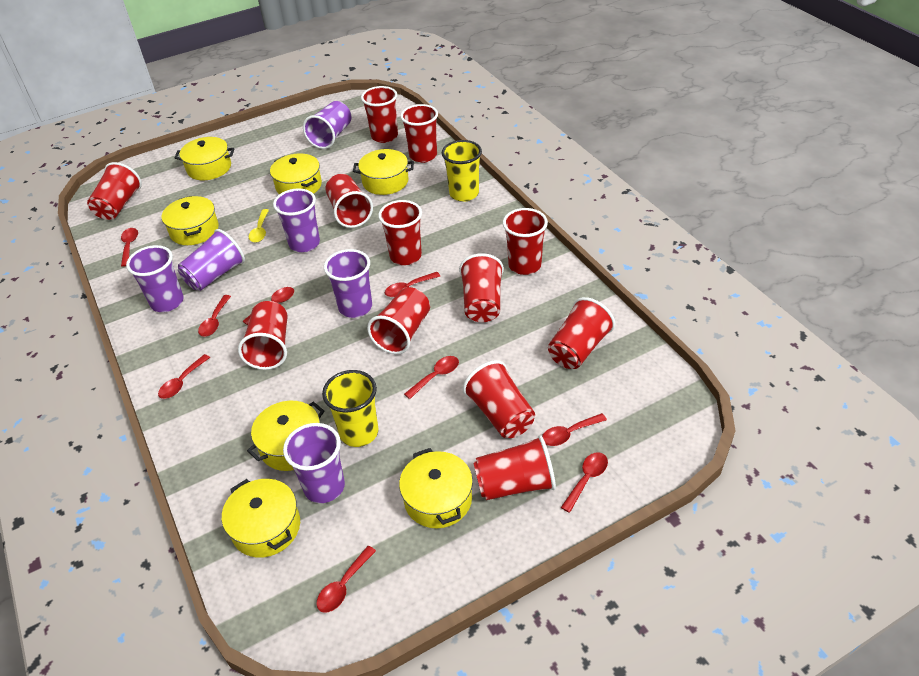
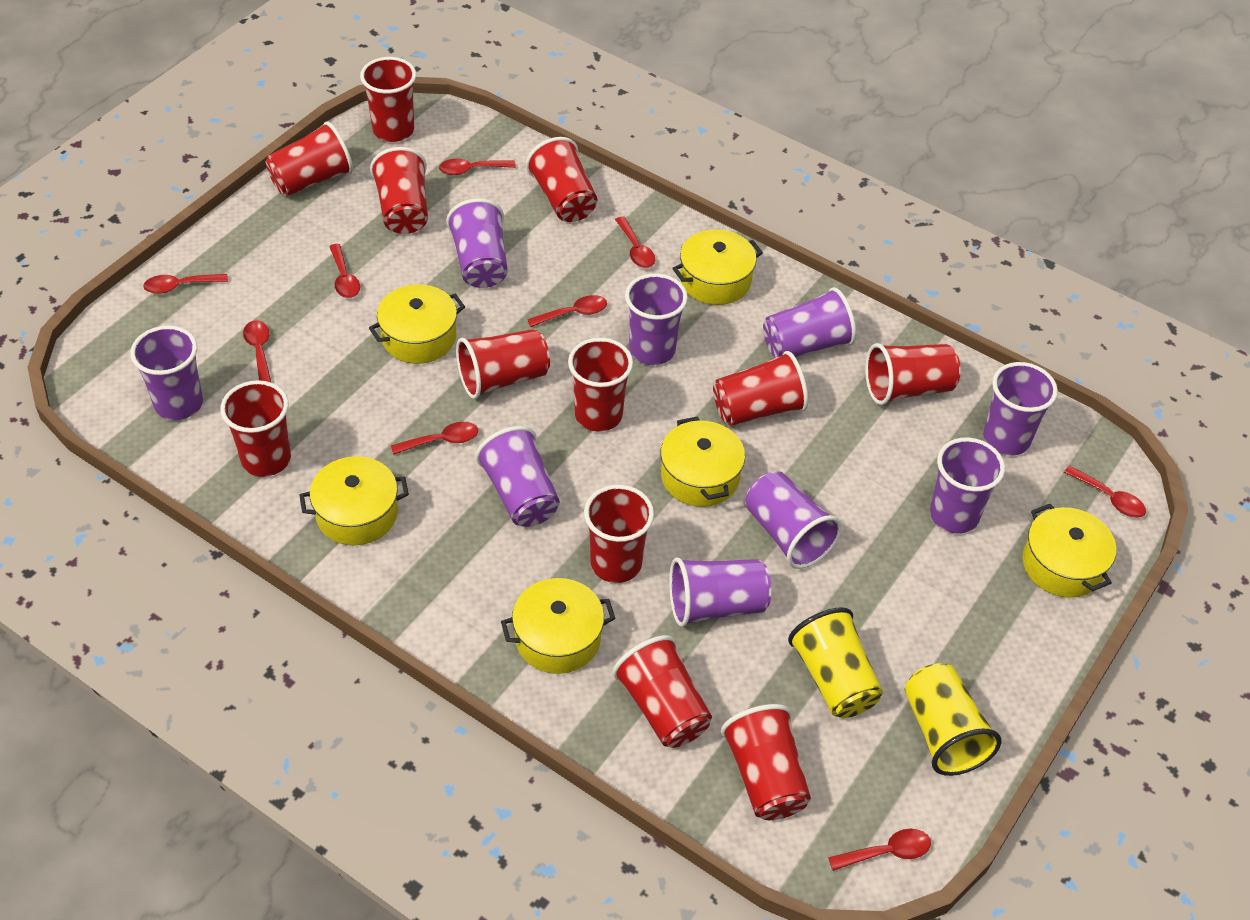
purple cup: 6 -> 9
yellow pot: 7 -> 6
yellow spoon: 1 -> 0

